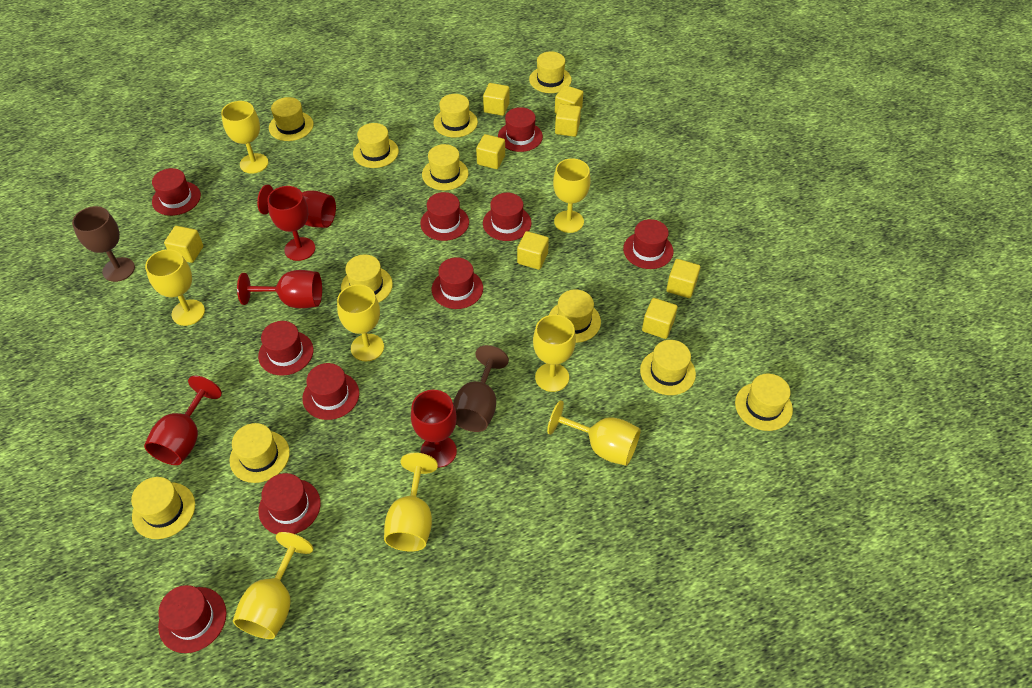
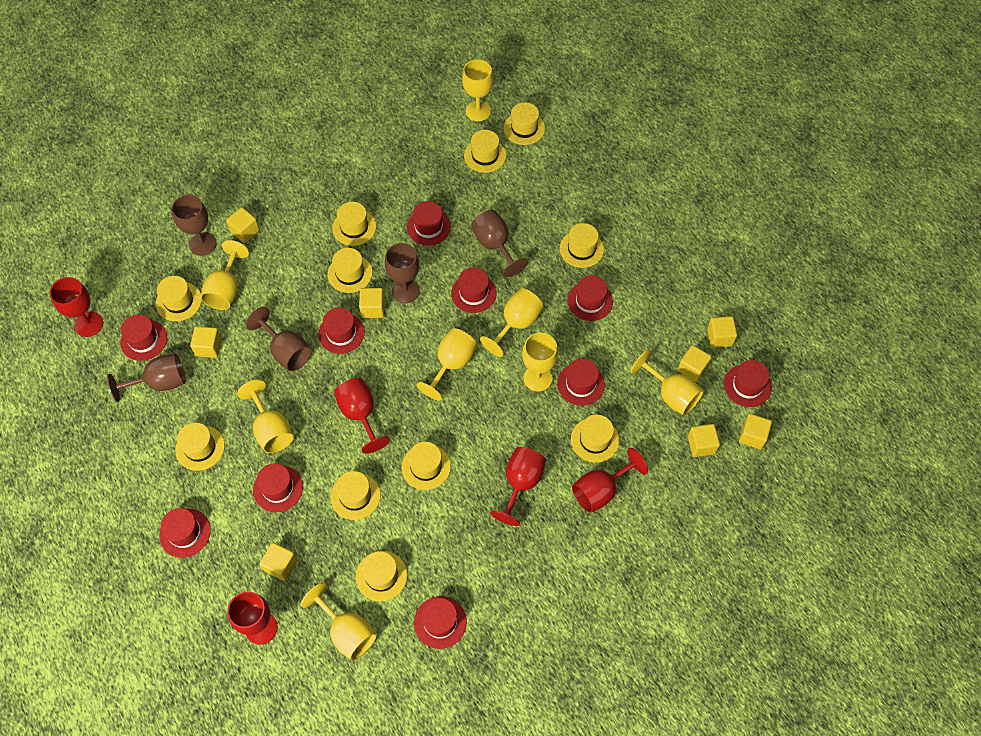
brown goblet: 2 -> 5

